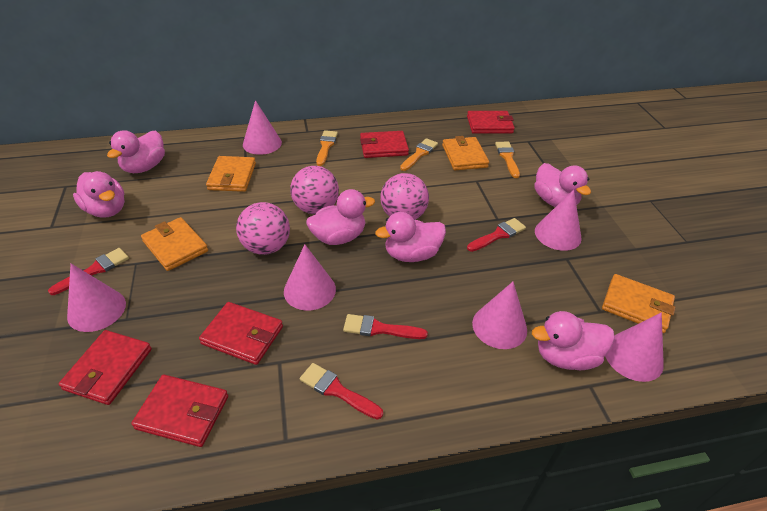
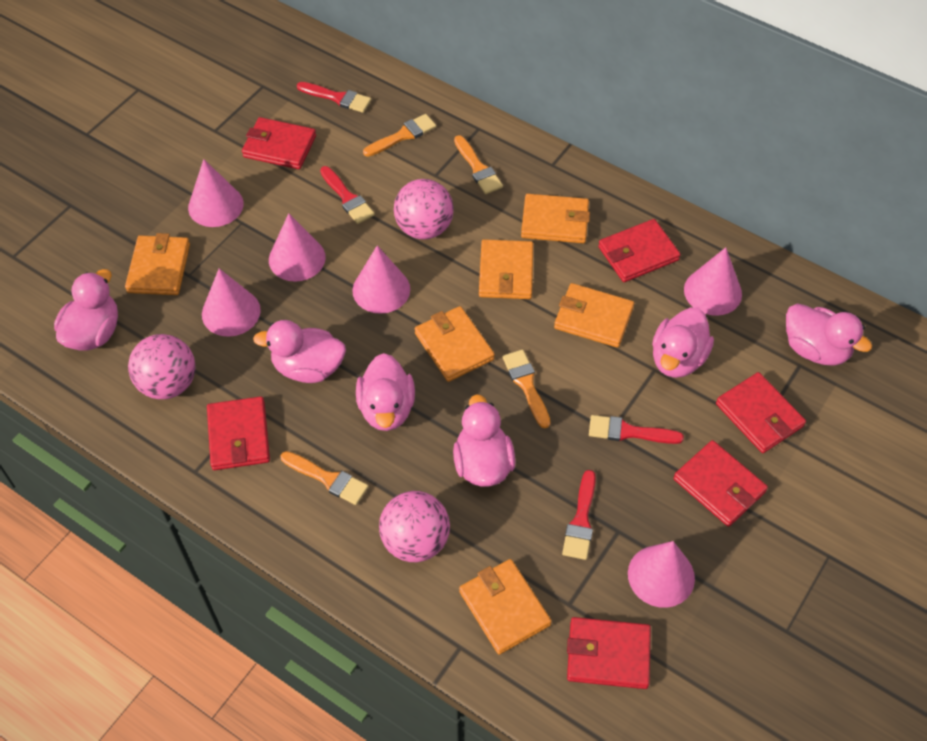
orange brush: 3 -> 4
orange wallet: 4 -> 6
red wallet: 5 -> 6

